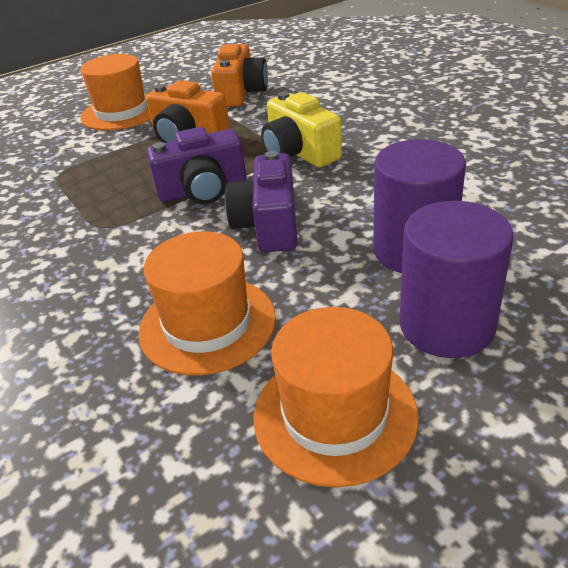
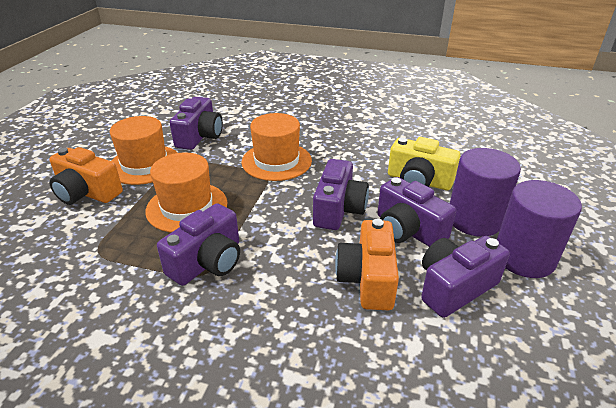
purple camera: 2 -> 5

